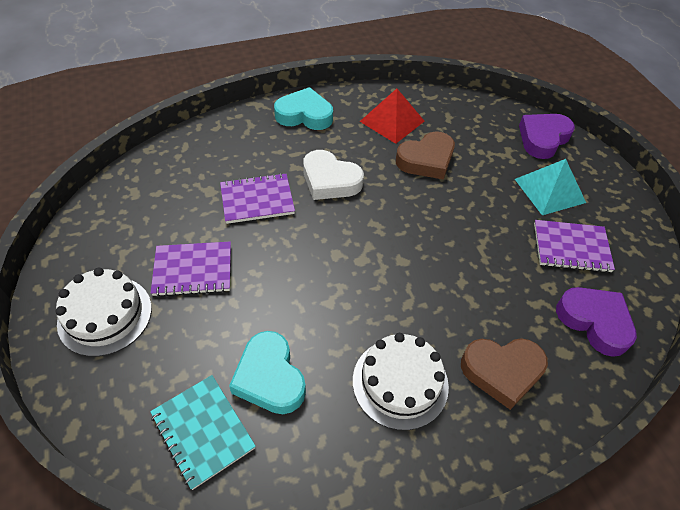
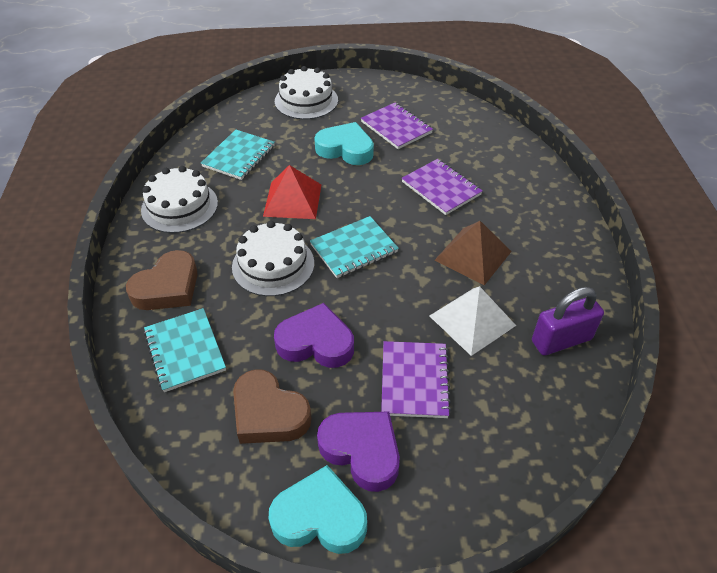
brown pyramid: 0 -> 1
purple padlock: 0 -> 1
turquoise notebook: 1 -> 3
turquoise pyramid: 1 -> 0
white cake: 2 -> 3
white heart: 1 -> 0
white pyramid: 0 -> 1

